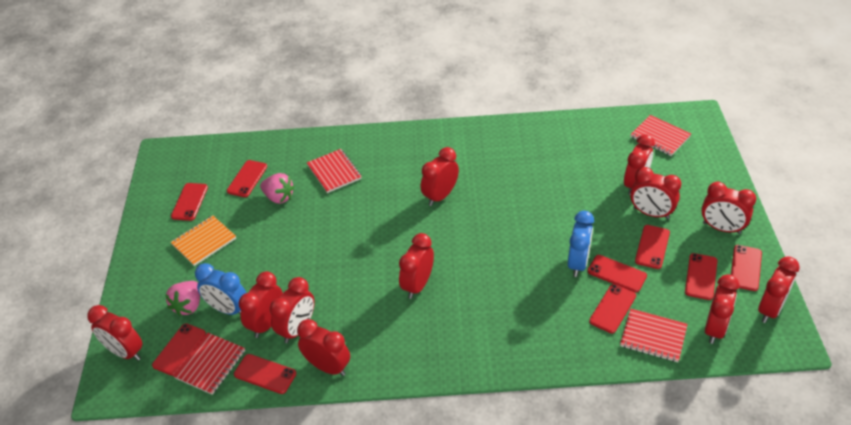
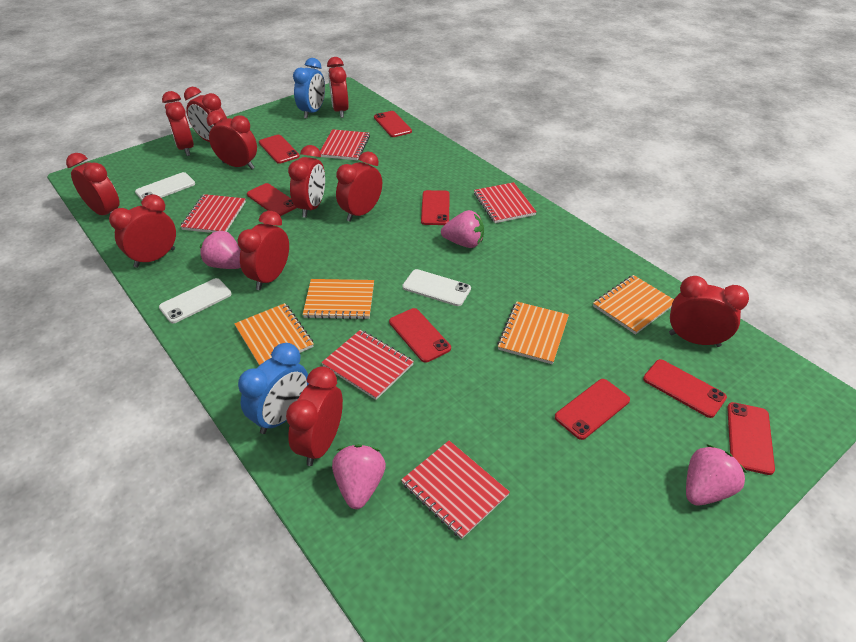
orange notebook: 1 -> 4
pink strawberry: 2 -> 4
red notebook: 4 -> 5
red phone: 9 -> 8
white phone: 0 -> 3

